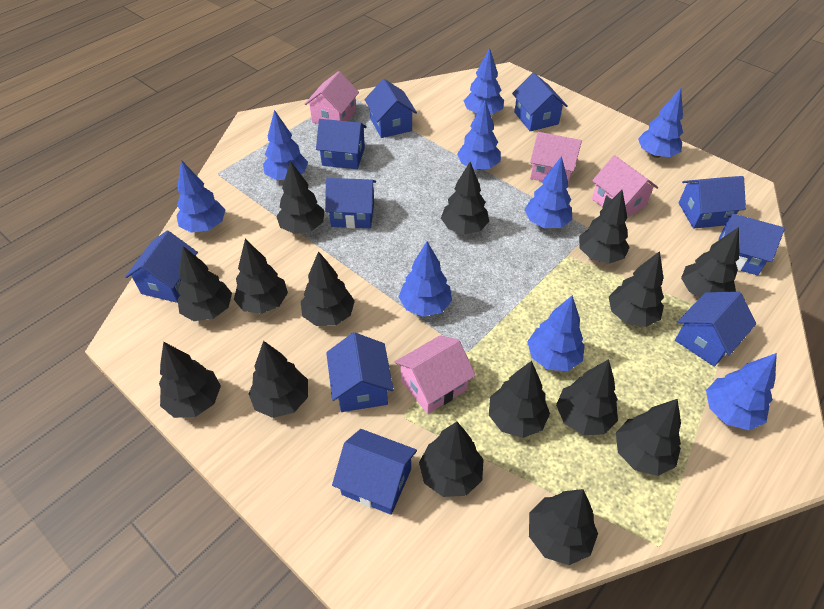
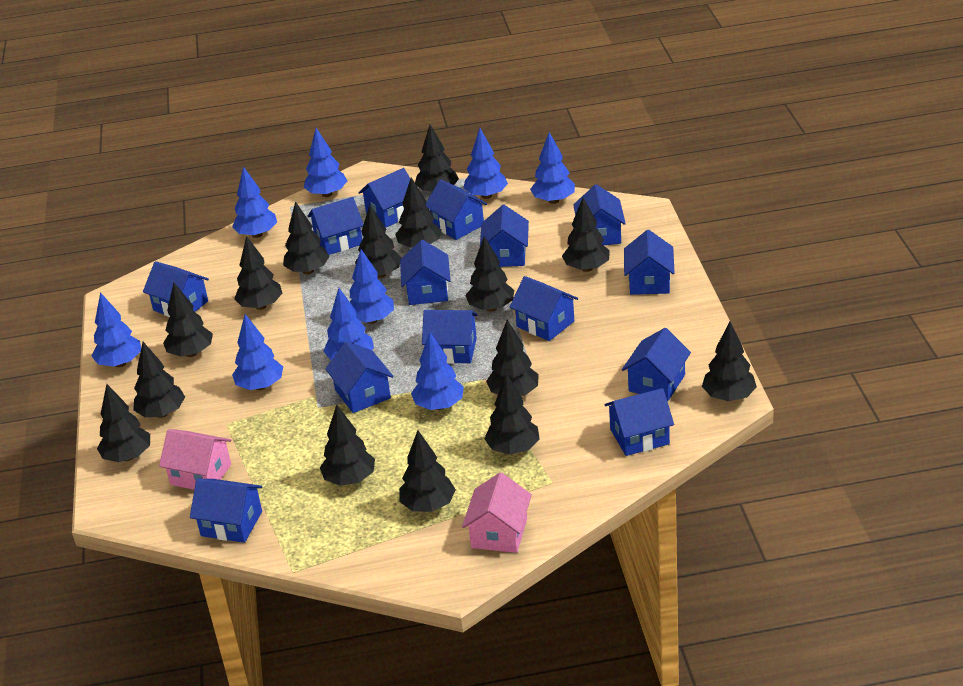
blue house: 10 -> 14
pink house: 4 -> 2

